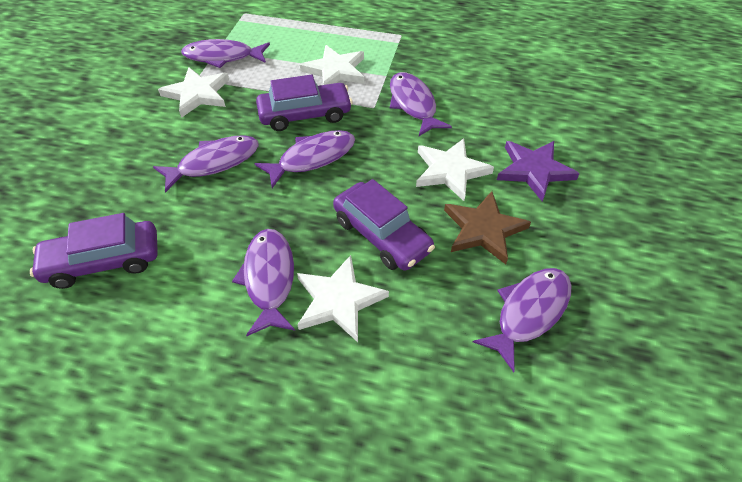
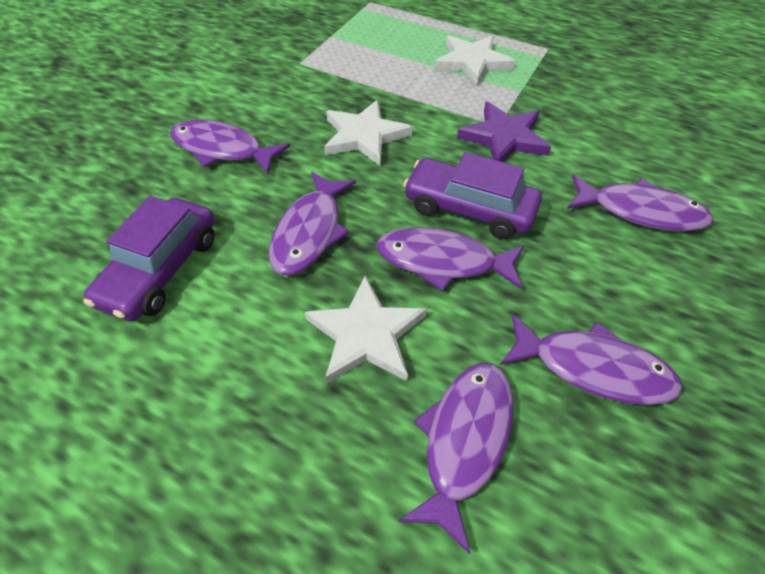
brown star: 1 -> 0
purple car: 3 -> 2
white star: 4 -> 3

